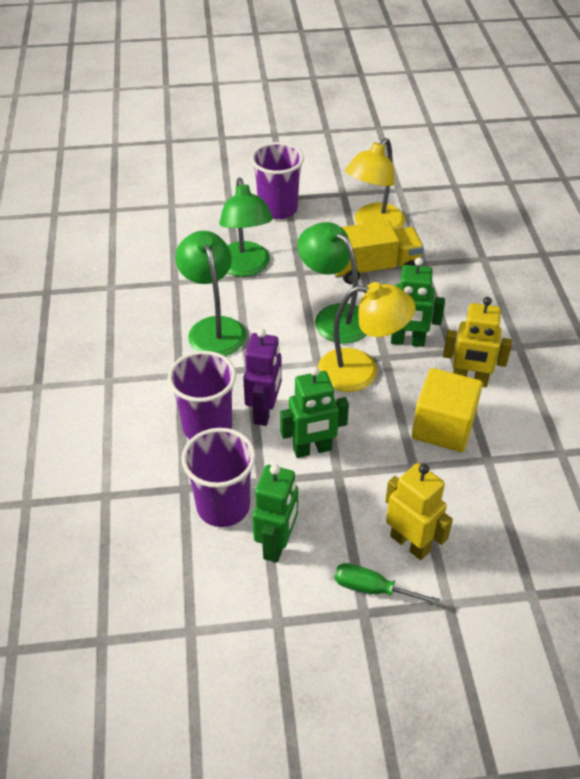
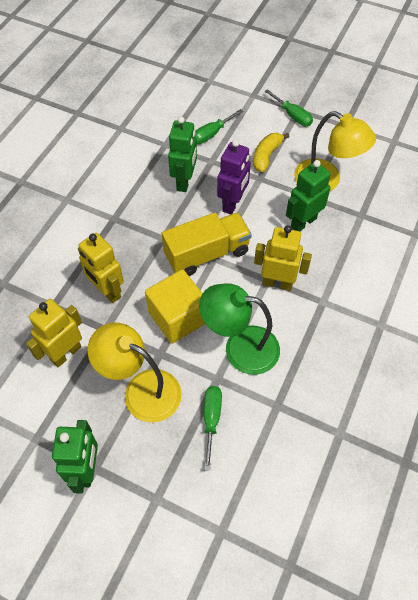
green lamp: 3 -> 1
green screwdriver: 1 -> 3
purple cup: 3 -> 0
yellow banana: 0 -> 1
yellow robot: 2 -> 3

